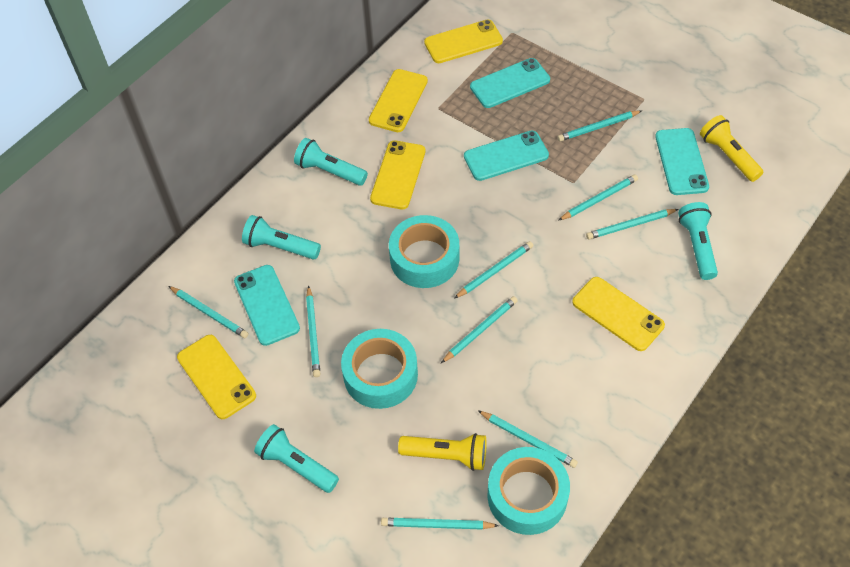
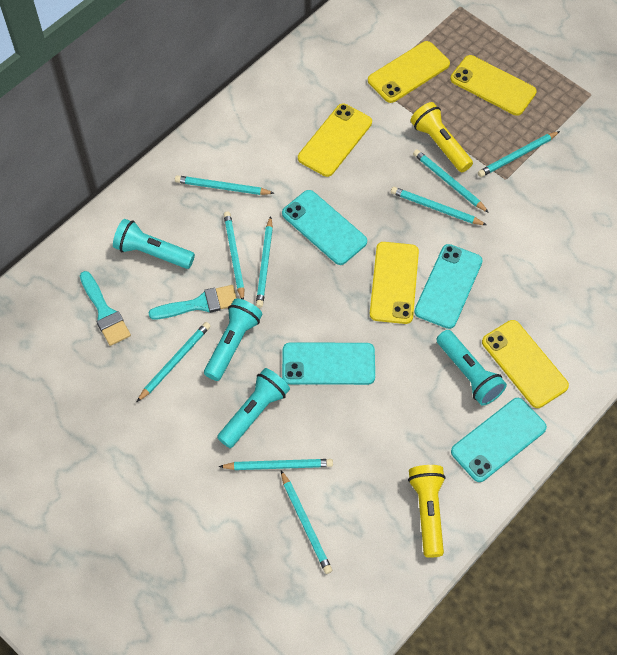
turquoise brush: 0 -> 2
turquoise tape: 3 -> 0

